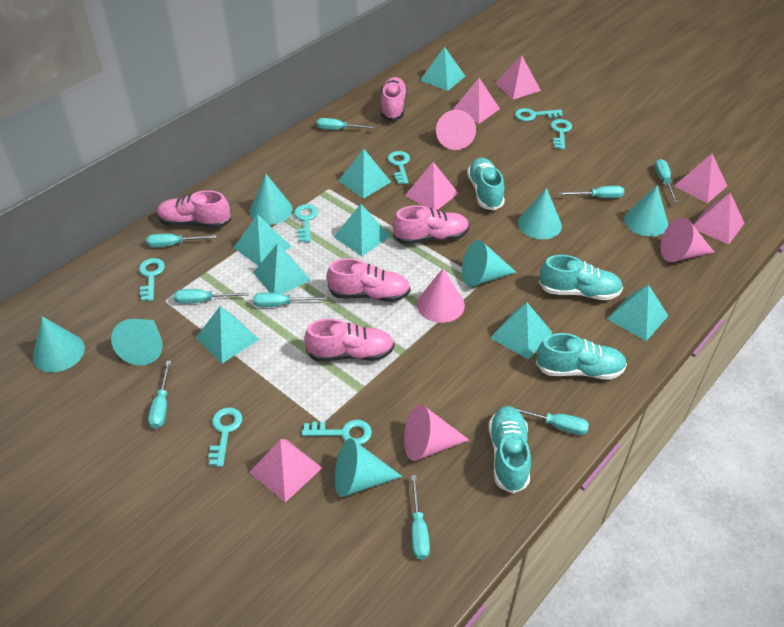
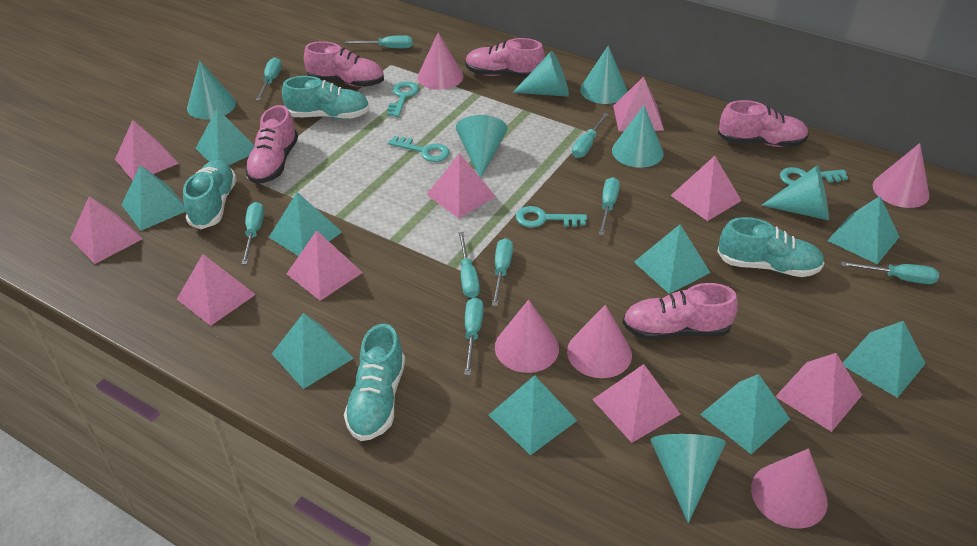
pink cone: 4 -> 5
pink pyramid: 6 -> 9
turquoise key: 7 -> 4
turquoise pyramid: 8 -> 9

